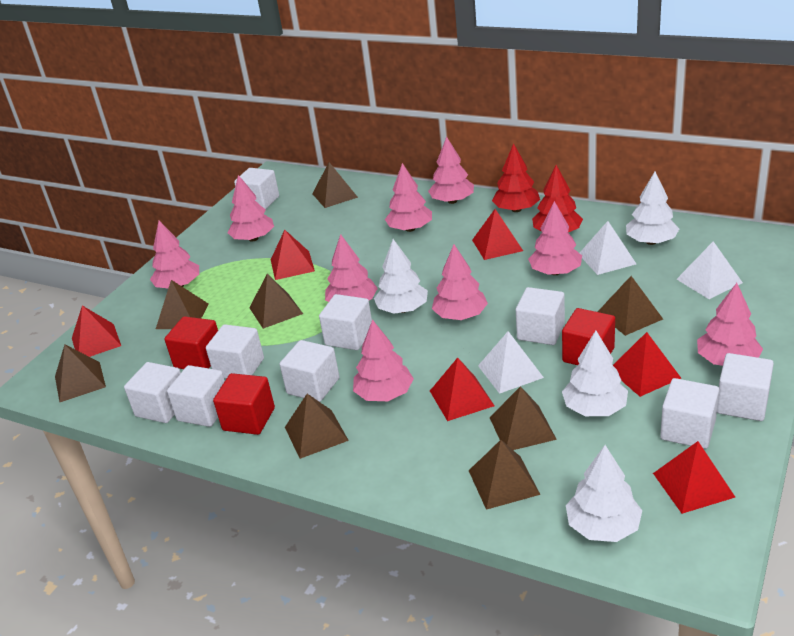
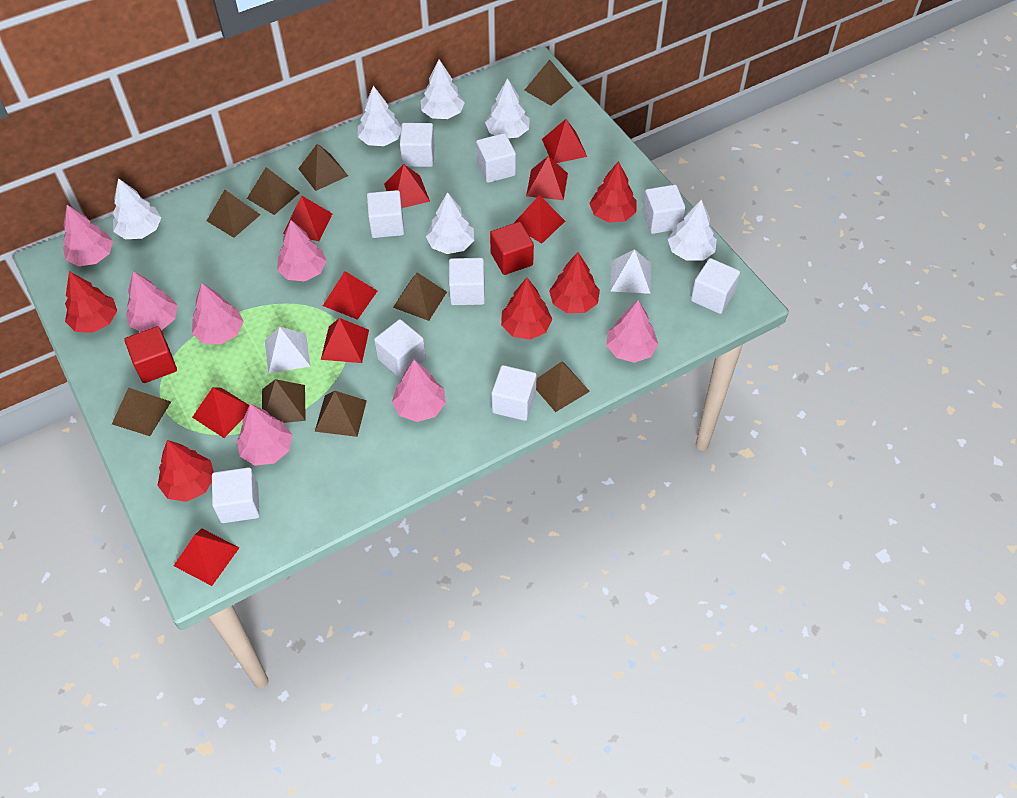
brown pyramid: 8 -> 9
pink tree: 9 -> 7
red cube: 3 -> 2
red pyramid: 6 -> 9
red tree: 2 -> 5
white pyramid: 3 -> 2
white tree: 4 -> 6

